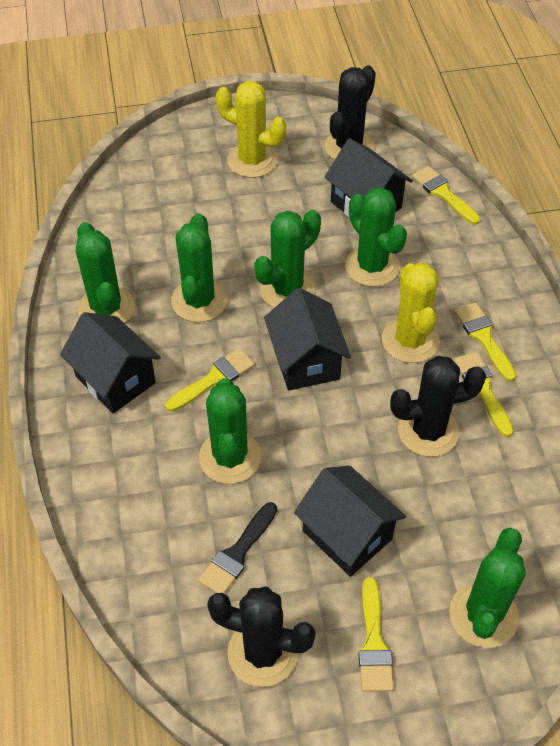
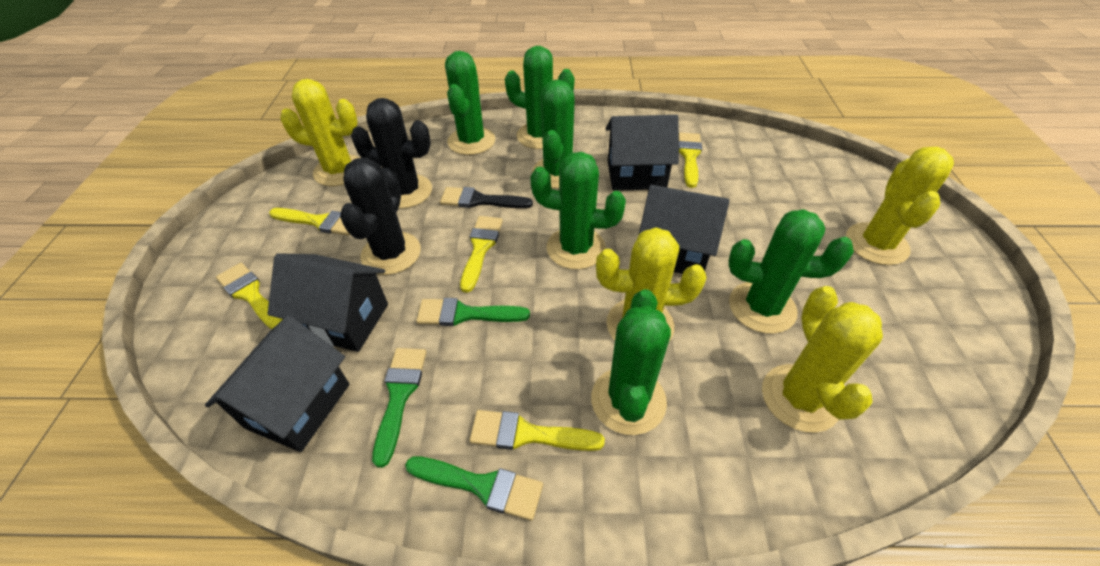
black cactus: 3 -> 2
green brush: 0 -> 3
yellow cactus: 2 -> 4

